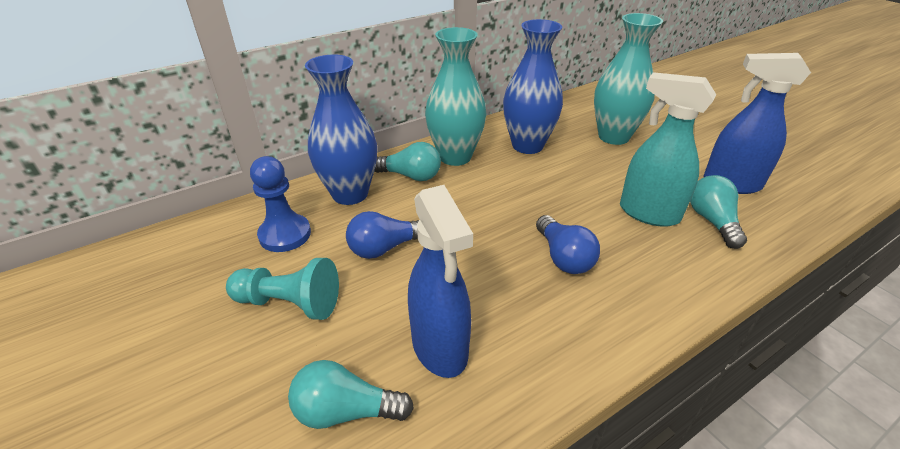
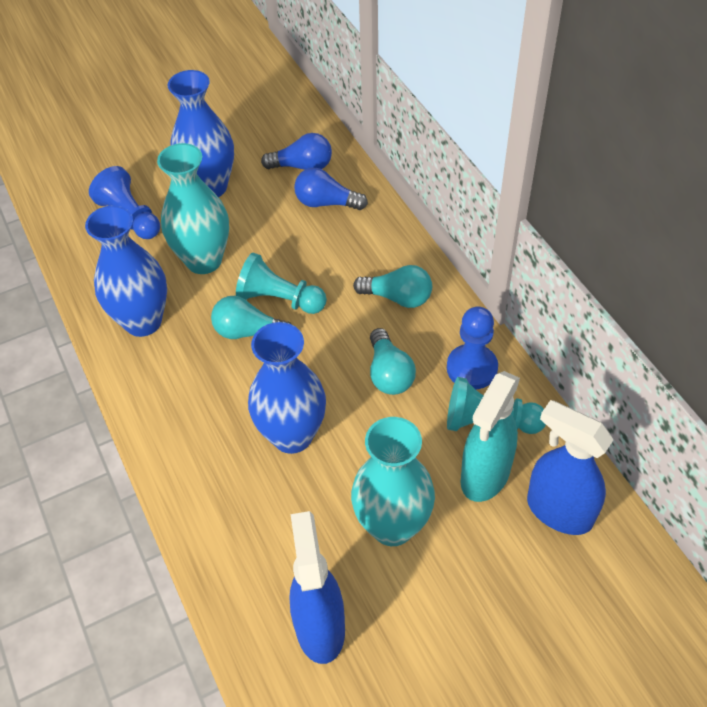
blue pawn: 1 -> 2
blue vase: 2 -> 3
turquoise pawn: 1 -> 2

